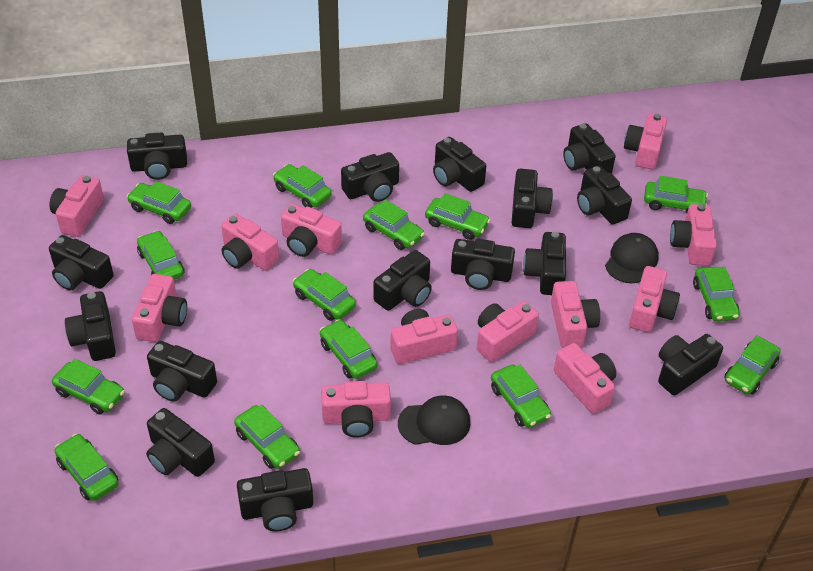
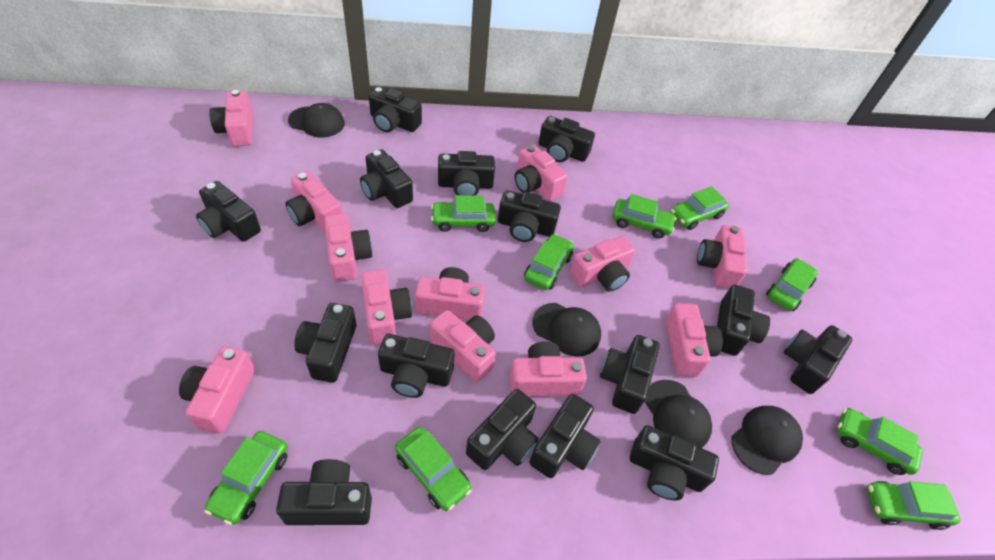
black cap: 2 -> 4
green car: 14 -> 9

